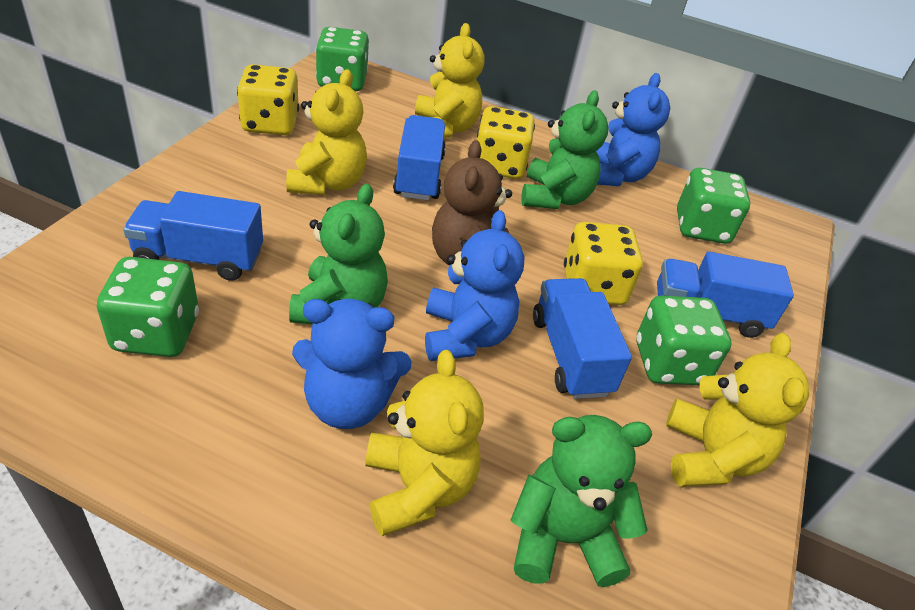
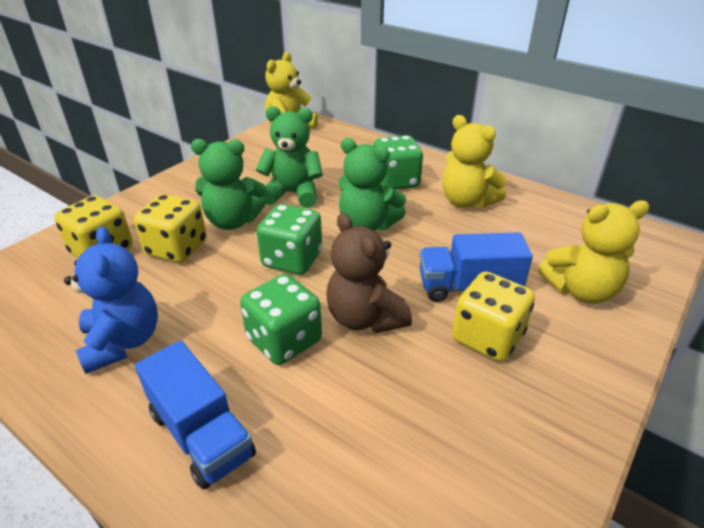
blue teddy bear: 3 -> 1
blue truck: 4 -> 2
green dice: 4 -> 3
yellow teddy bear: 4 -> 3

